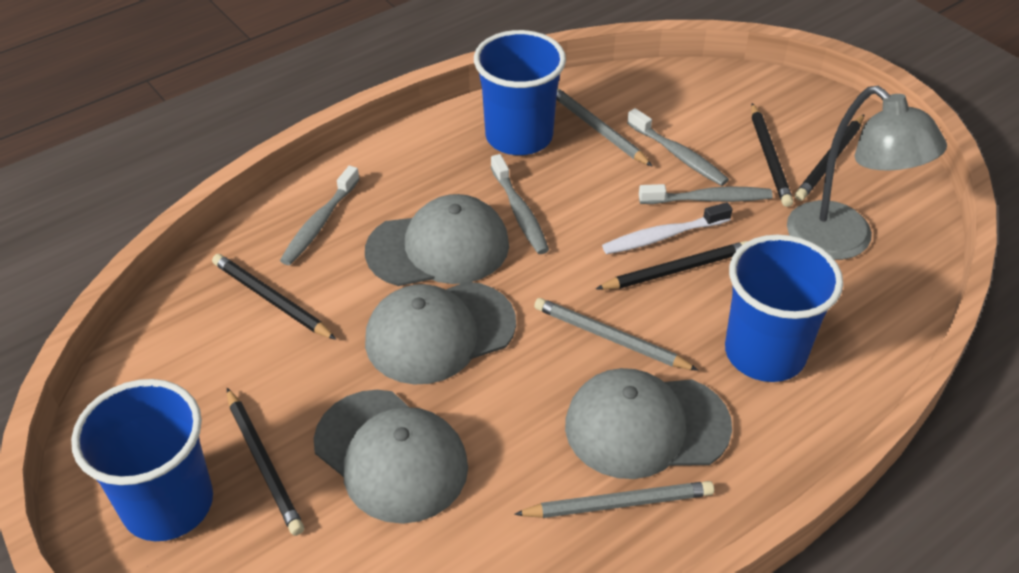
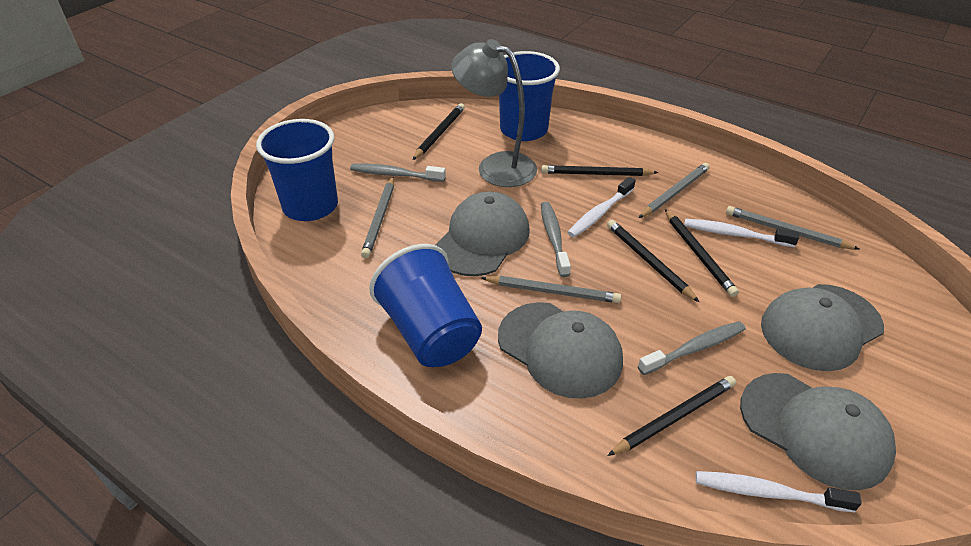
grey pencil: 3 -> 4
grey toothbrush: 4 -> 3
white toothbrush: 1 -> 3

